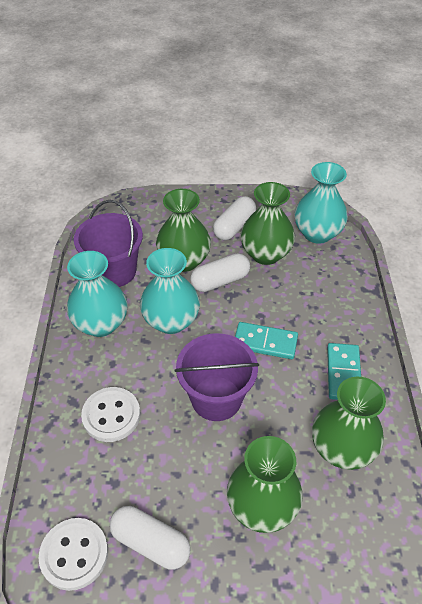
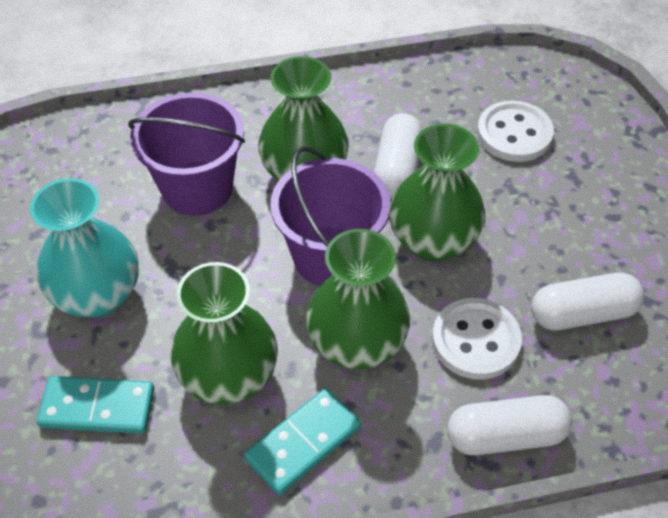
turquoise vase: 3 -> 1

